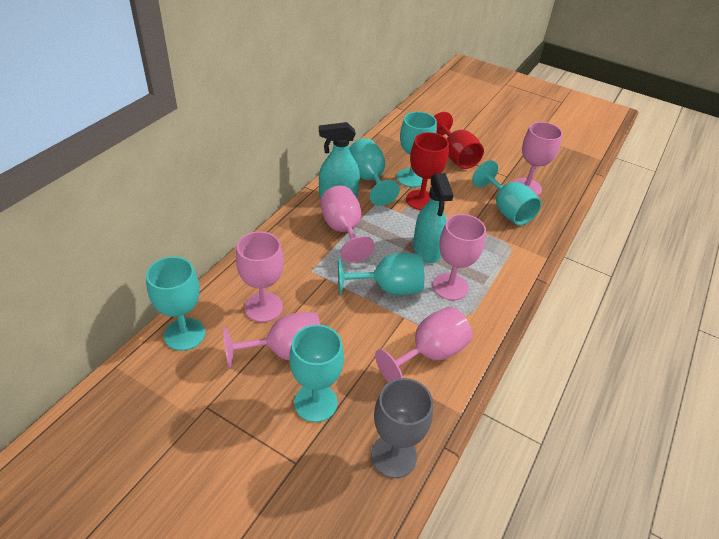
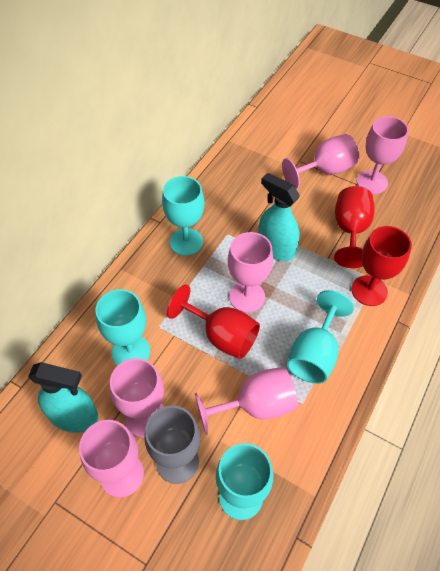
red goblet: 2 -> 3
turquoise goblet: 6 -> 4

